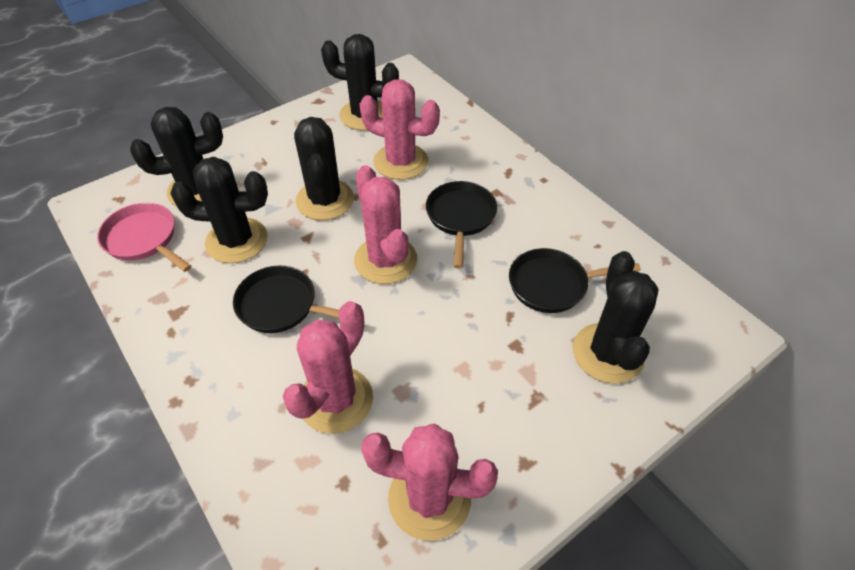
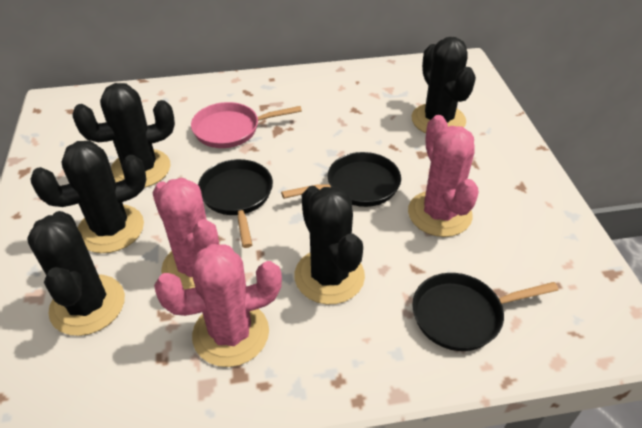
pink cactus: 4 -> 3

